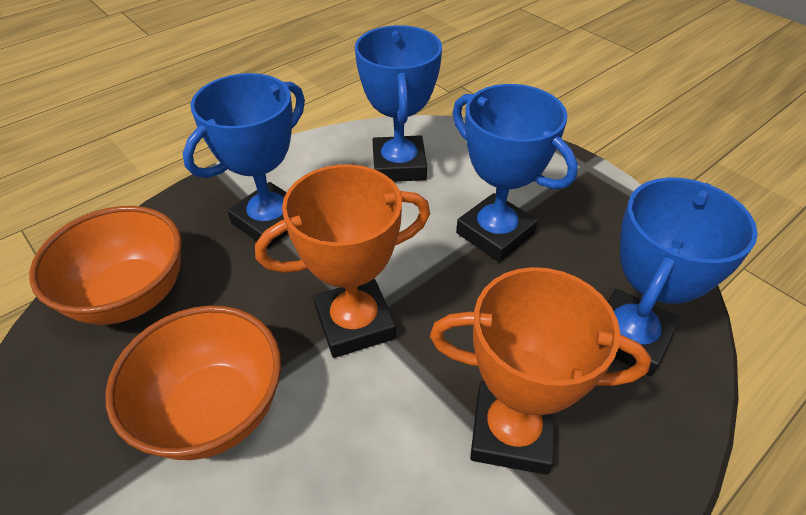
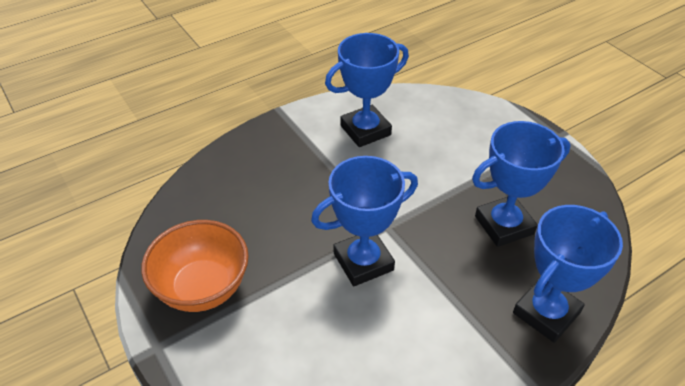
orange bowl: 2 -> 1
orange trophy: 2 -> 0

